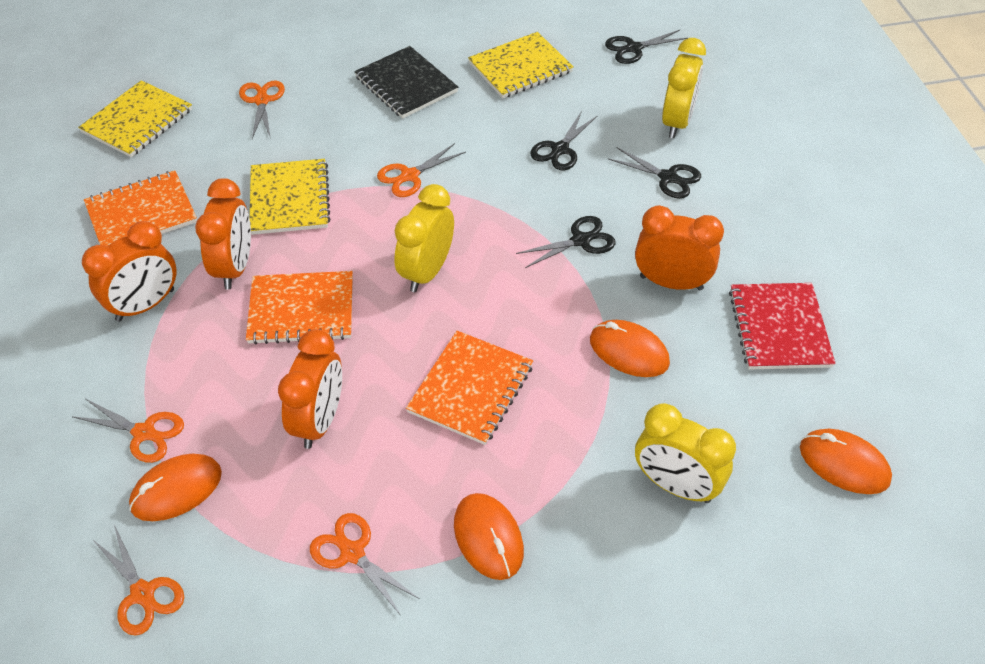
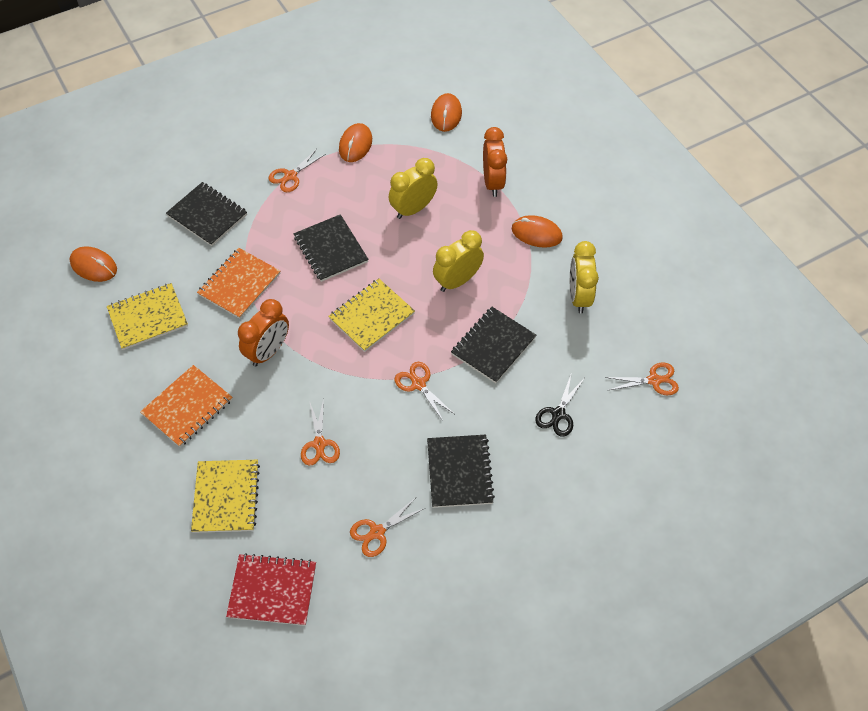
black notebook: 1 -> 4
black scissors: 4 -> 1
orange clock: 4 -> 2
orange notebook: 3 -> 2

